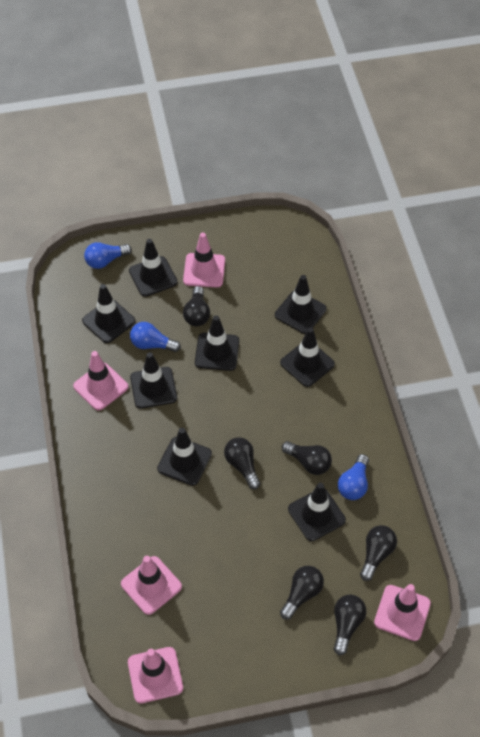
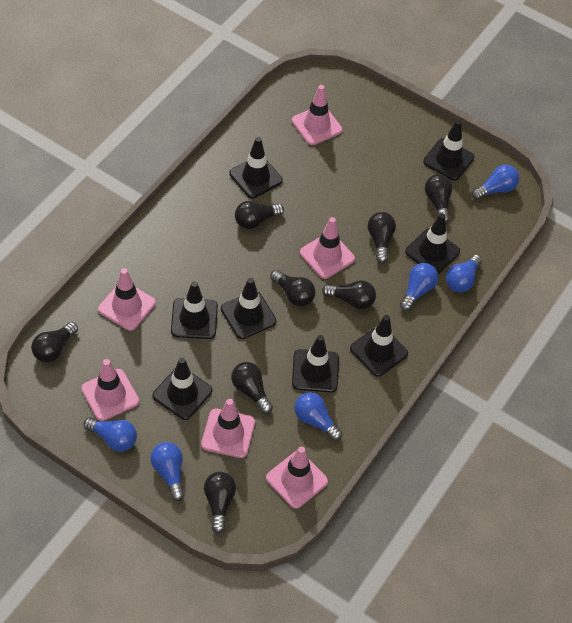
black light bulb: 6 -> 8
blue light bulb: 3 -> 6
pink traffic cone: 5 -> 6

